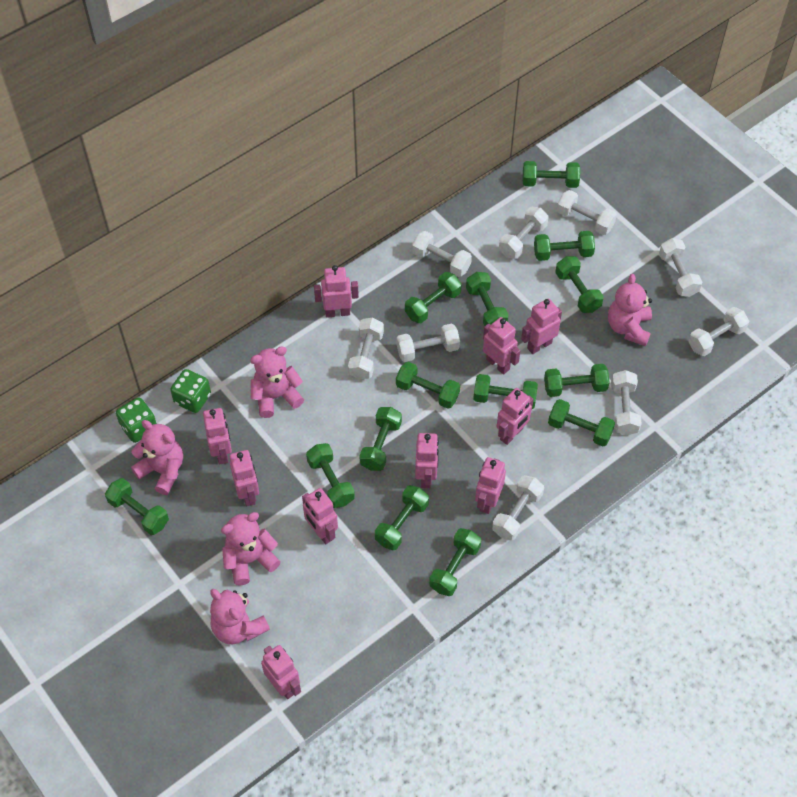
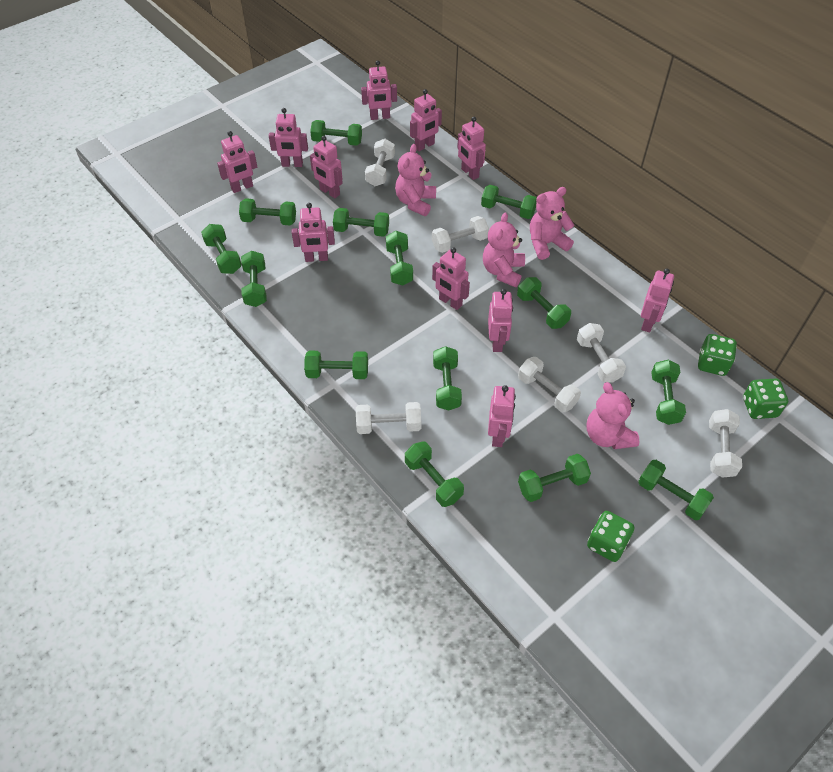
green dice: 2 -> 3
pink robot: 10 -> 11
pink teddy bear: 5 -> 4
white dumbbell: 9 -> 6

